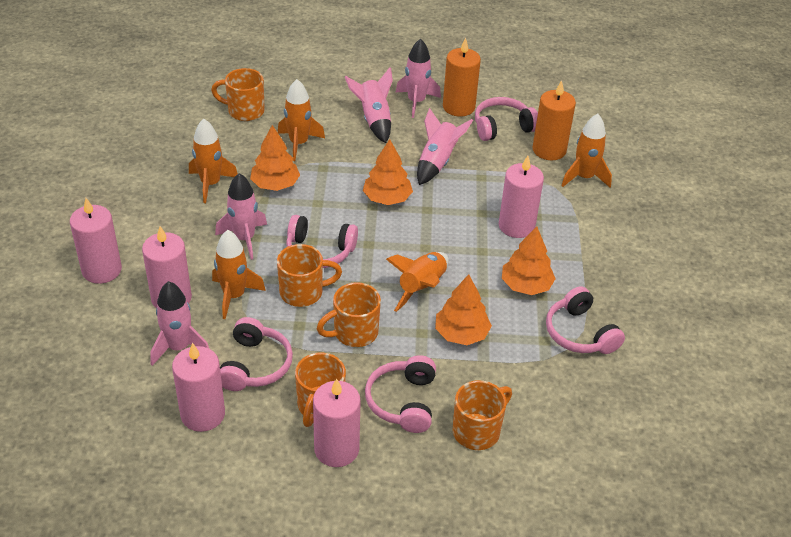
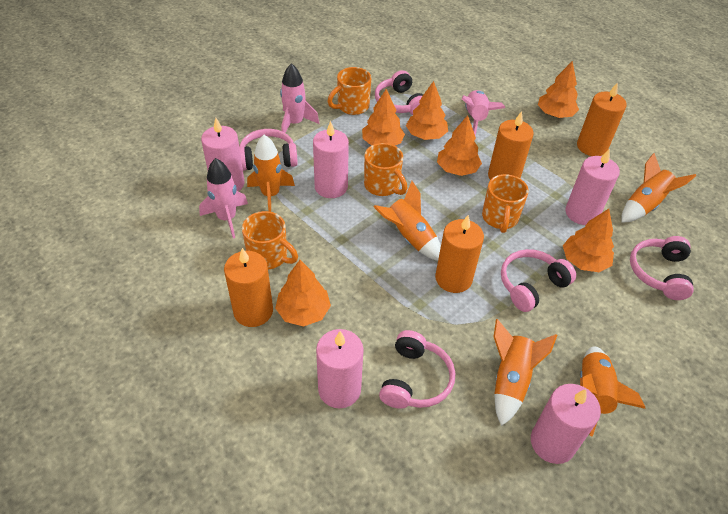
orange candle: 2 -> 4
orange mug: 5 -> 4
orange tree: 4 -> 6
pink rocket: 5 -> 3

